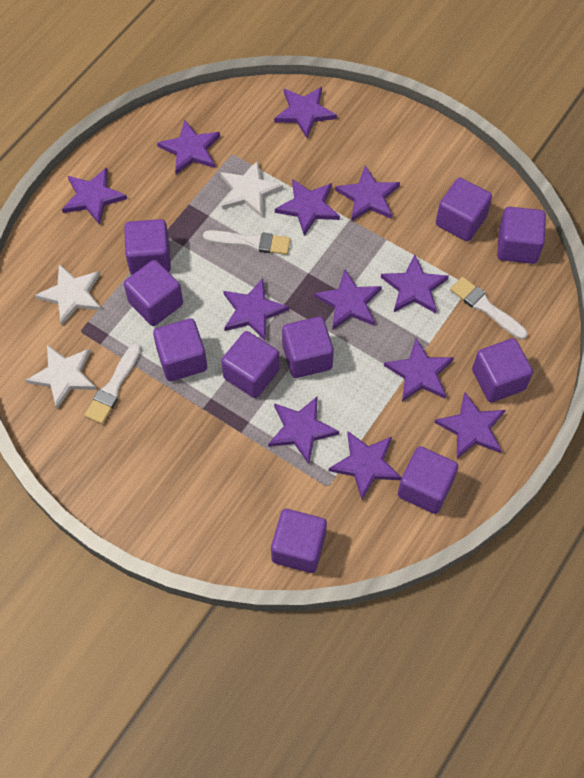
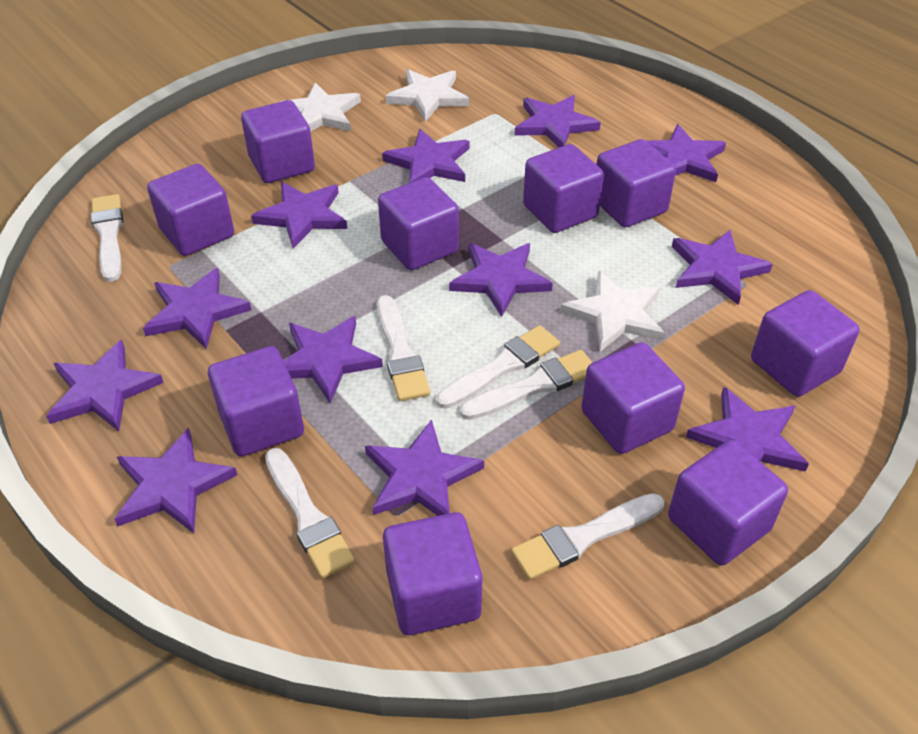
white brush: 3 -> 6

